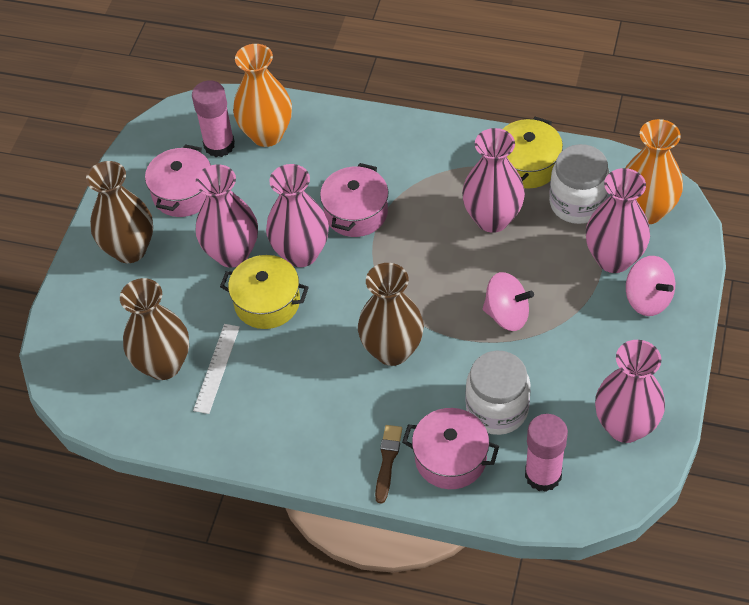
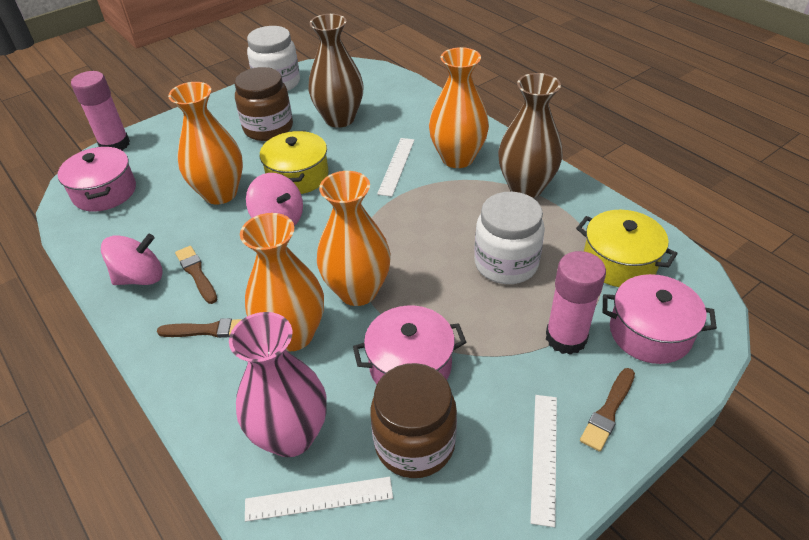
brown brush: 1 -> 3
brown jar: 0 -> 2
brown vase: 3 -> 2
orange vase: 2 -> 4
pink vase: 5 -> 1
white ruler: 1 -> 3

